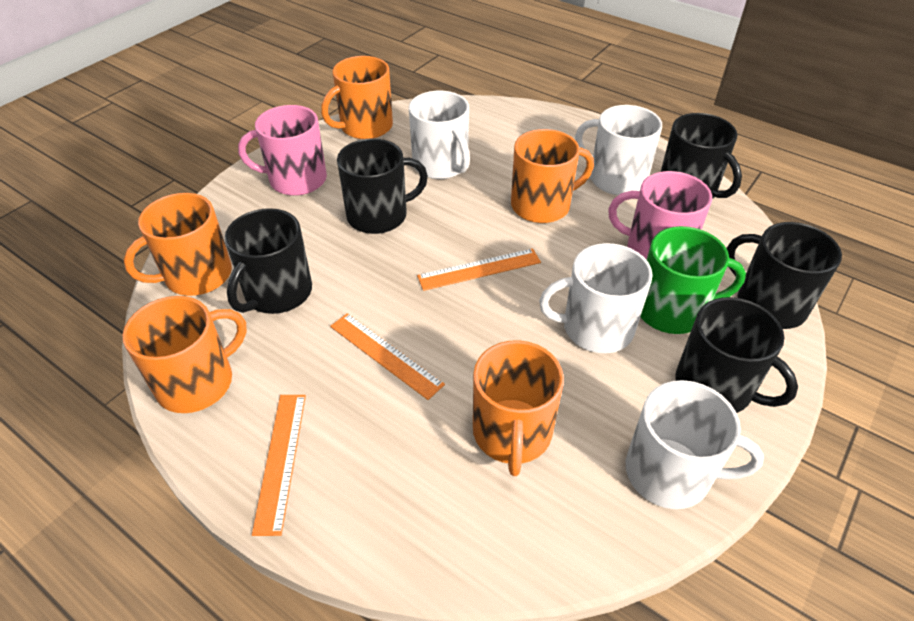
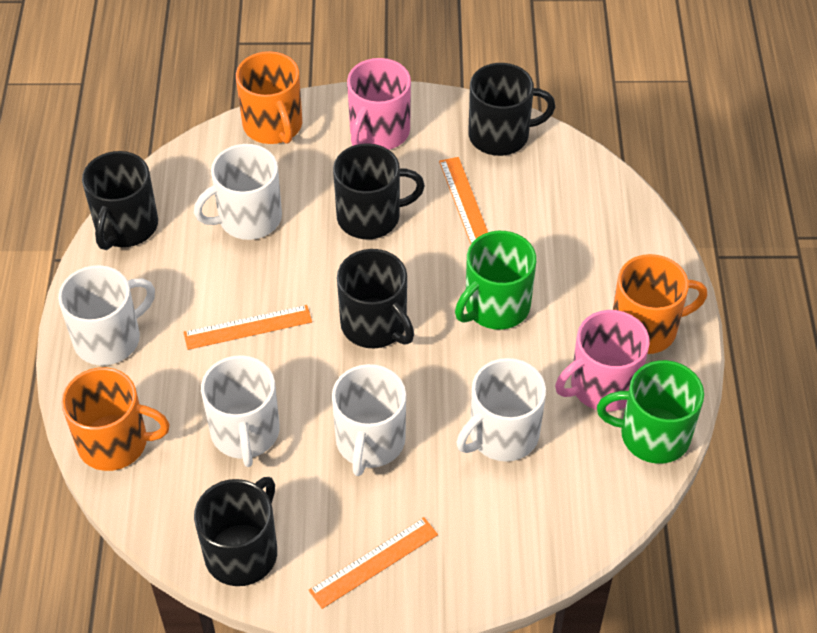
green mug: 1 -> 2
orange mug: 5 -> 3
white mug: 4 -> 5

